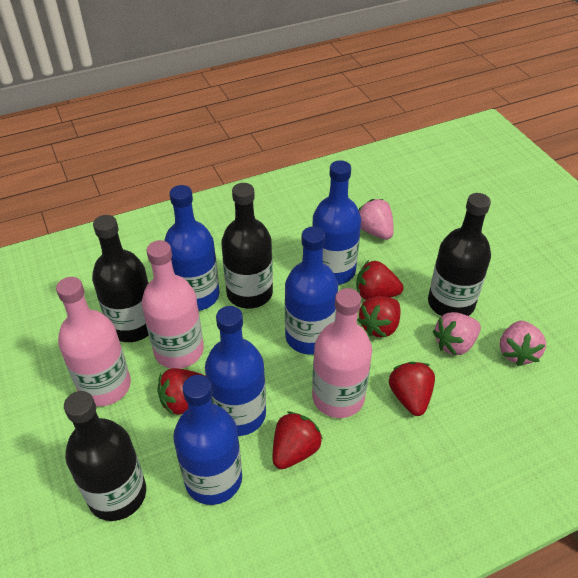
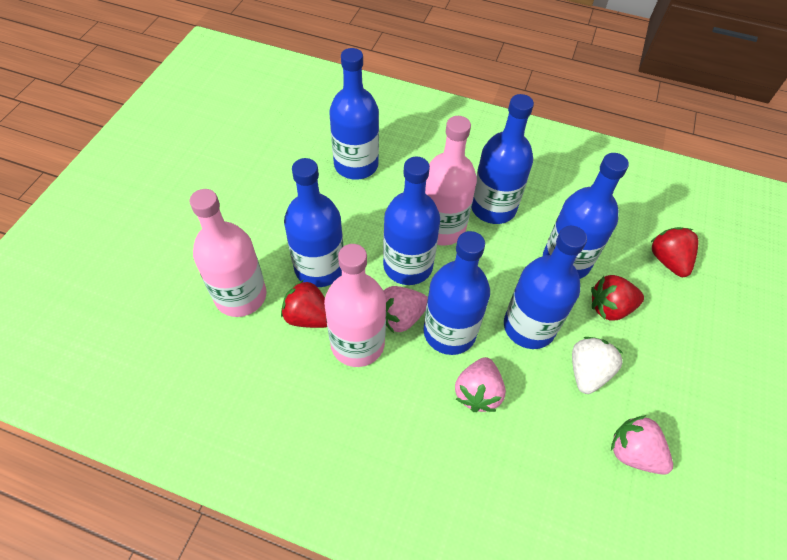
black bottle: 4 -> 0
blue bottle: 5 -> 7
red strawberry: 5 -> 3
white strawberry: 0 -> 1

